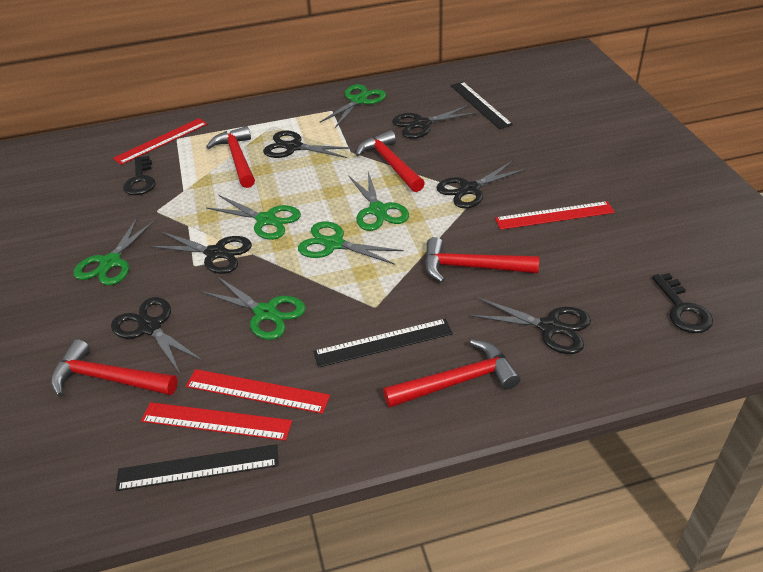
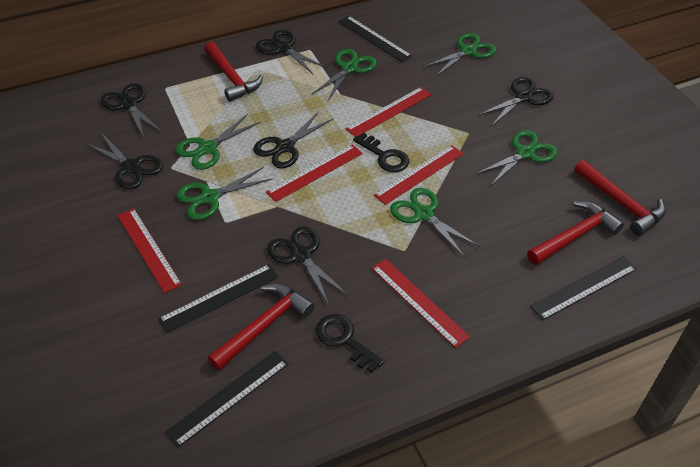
black ruler: 3 -> 4
red hammer: 5 -> 4
red ruler: 4 -> 5

